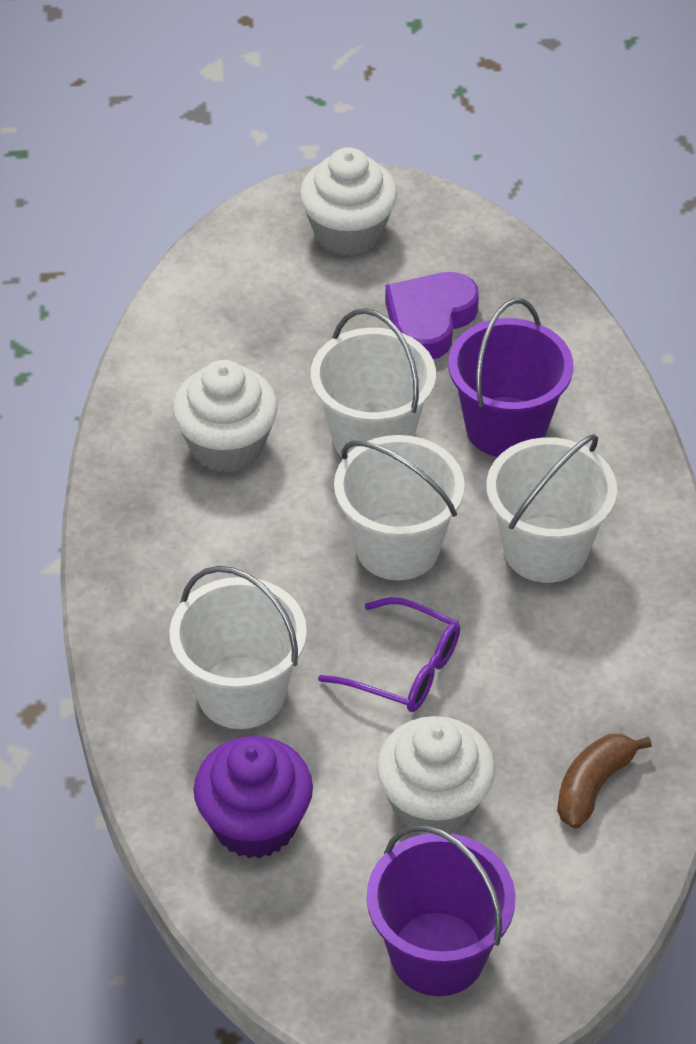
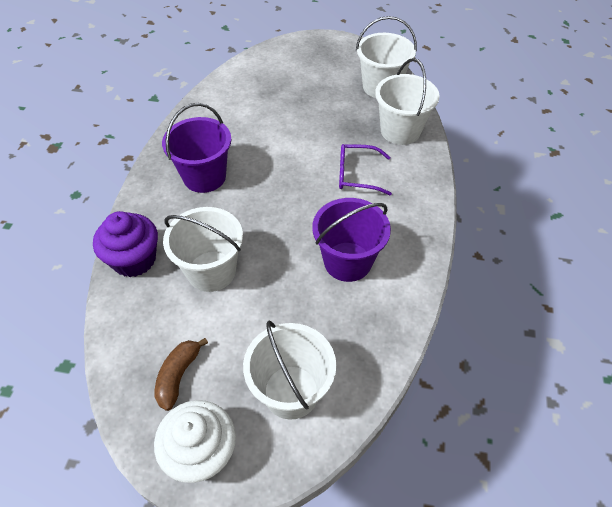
purple heart: 1 -> 0
white cupcake: 3 -> 1

